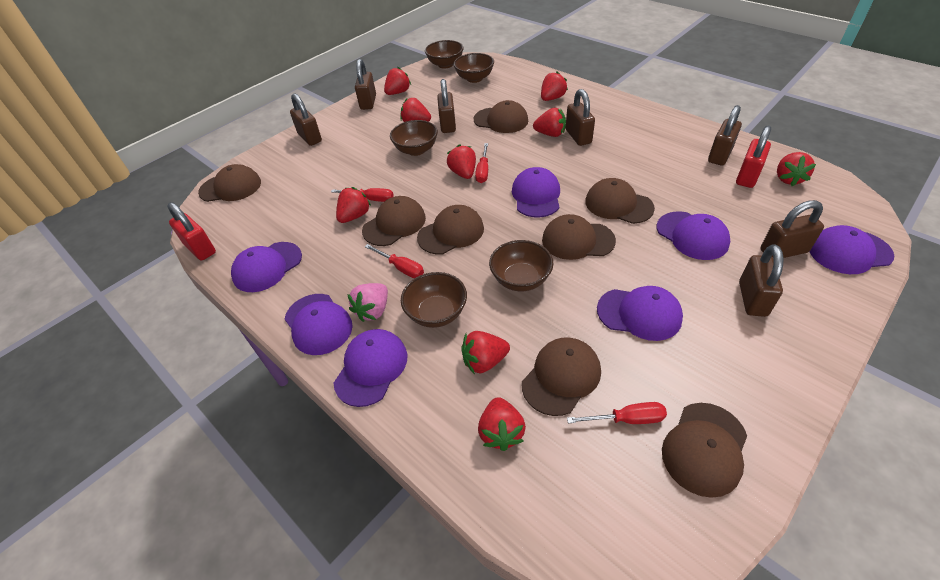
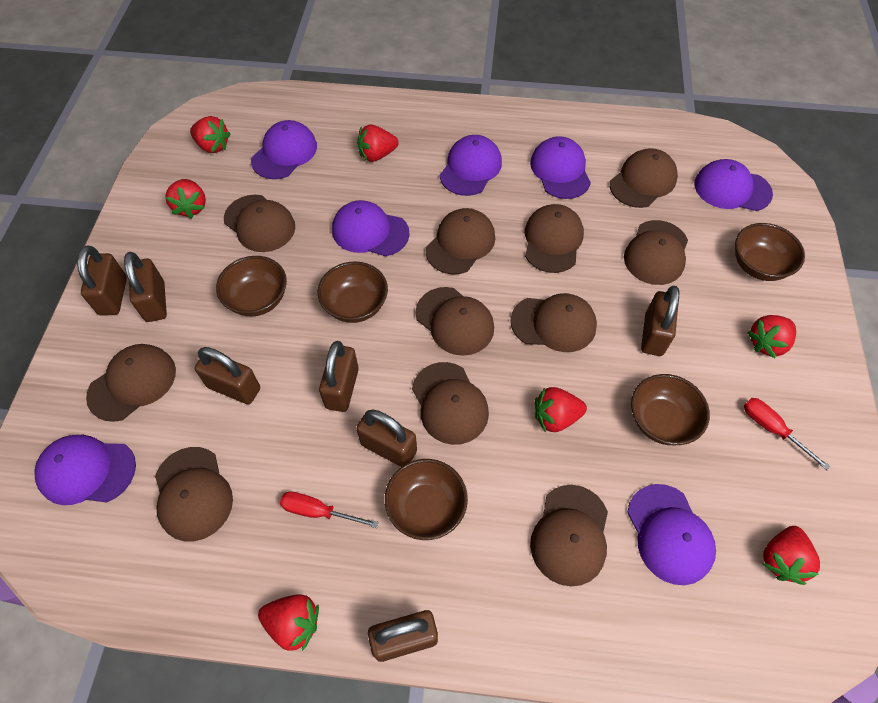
brown cap: 8 -> 11
pink strawberry: 1 -> 0
red padlock: 2 -> 0
red screwdriver: 4 -> 2
red strawberry: 9 -> 7

